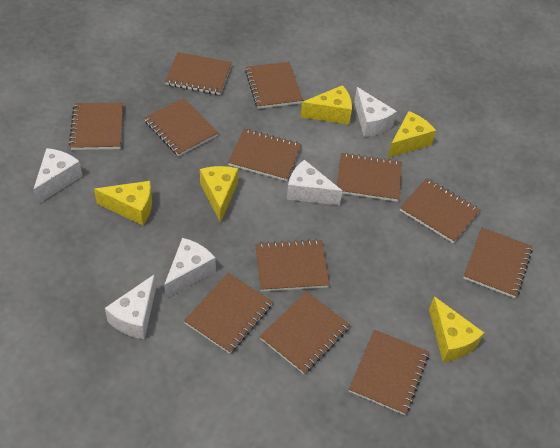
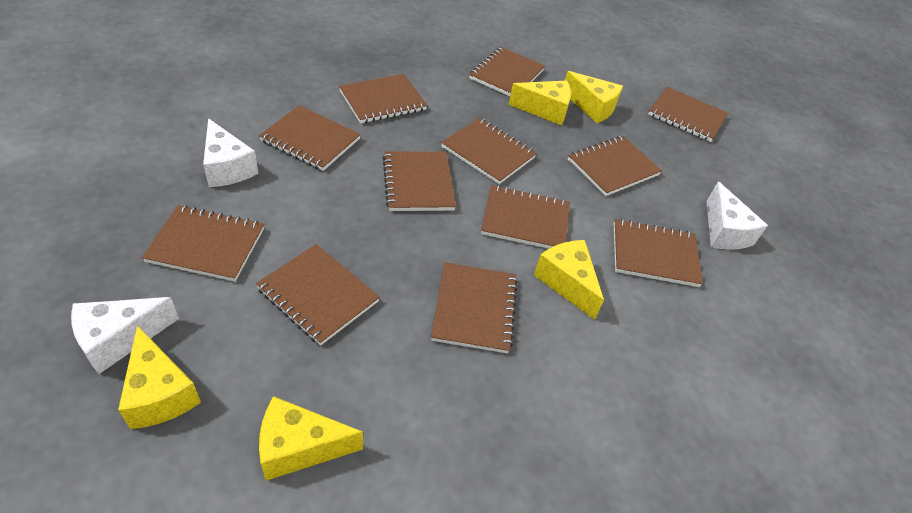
white cheese: 5 -> 3

